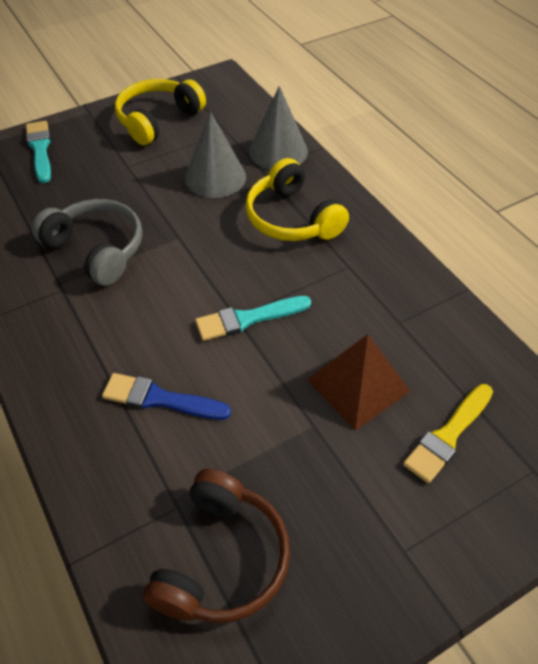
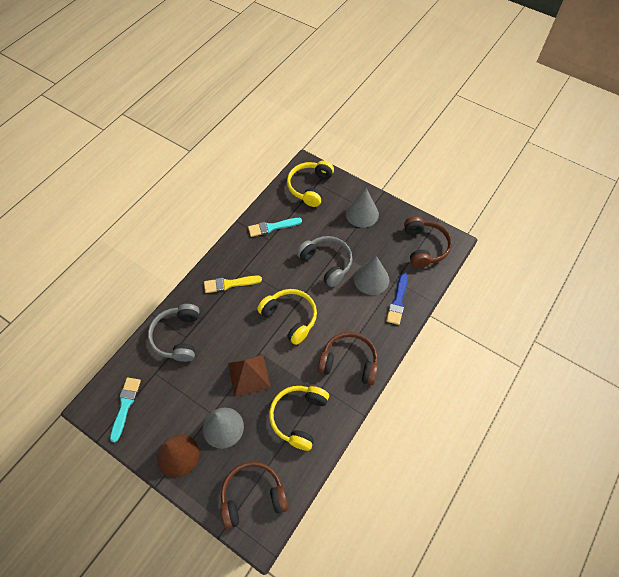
brown cone: 0 -> 1
brown headphones: 1 -> 3
grey cone: 2 -> 3
grey headphones: 1 -> 2
yellow headphones: 2 -> 3

